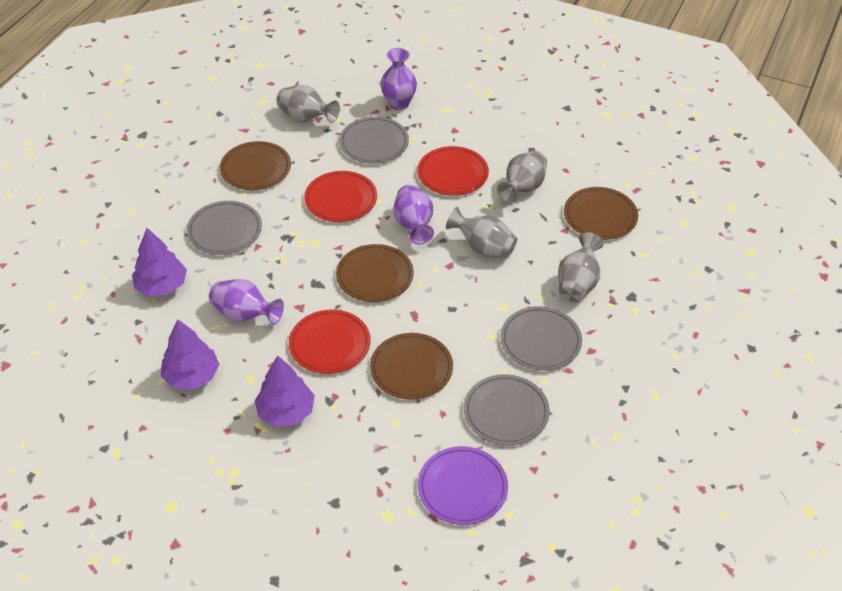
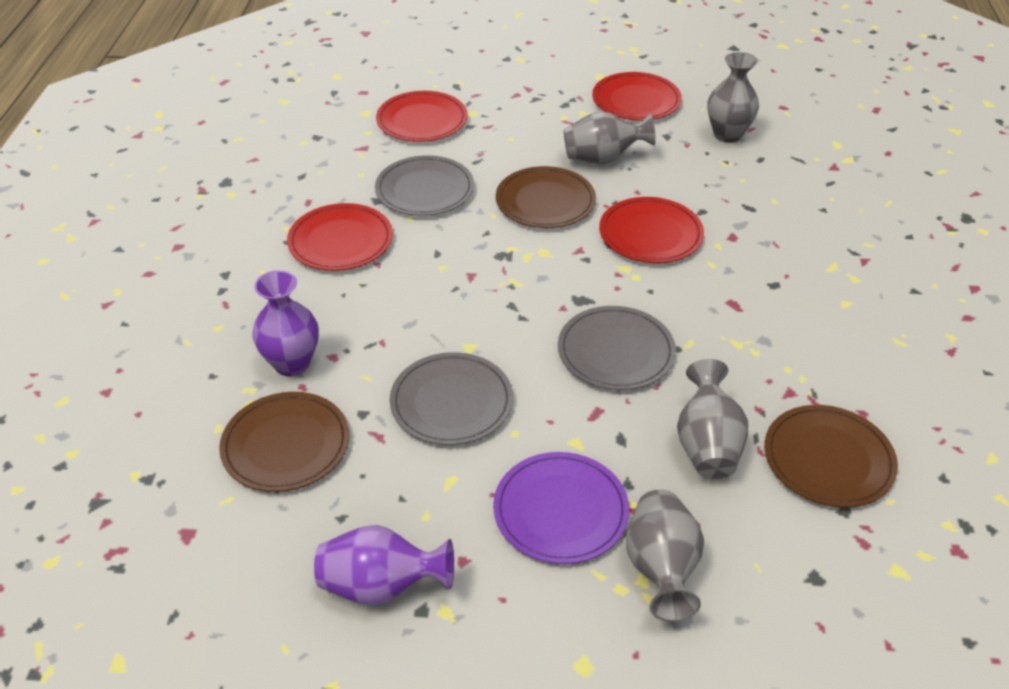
brown plate: 4 -> 3
grey plate: 4 -> 3
purple tree: 3 -> 0
purple vase: 3 -> 2
red plate: 3 -> 4

